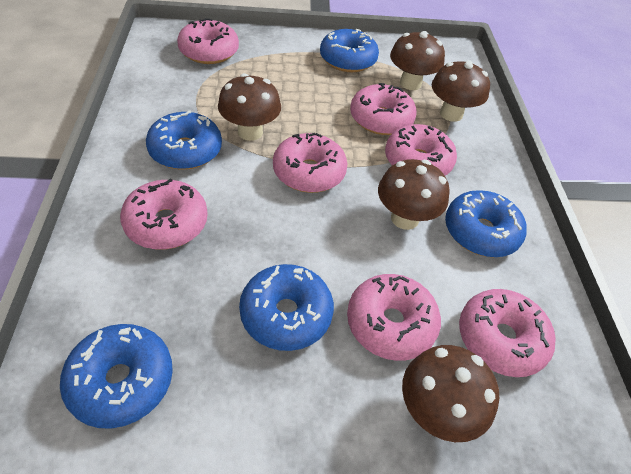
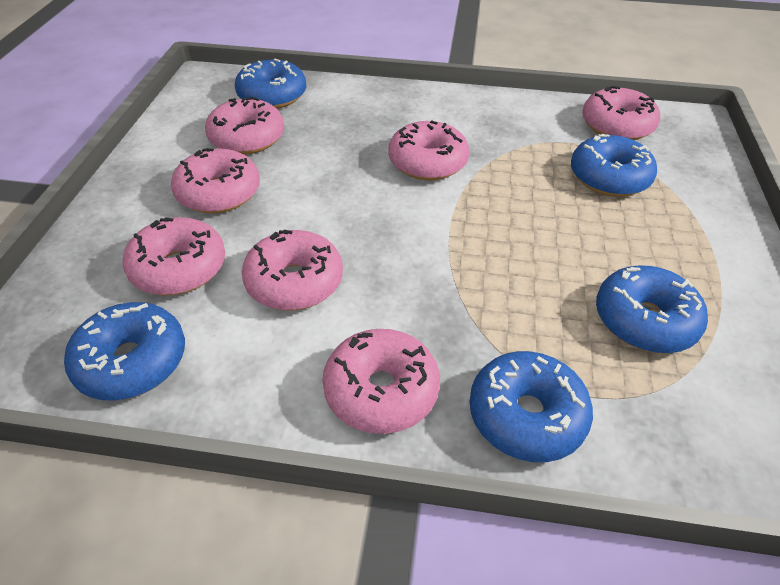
brown mushroom: 5 -> 0

